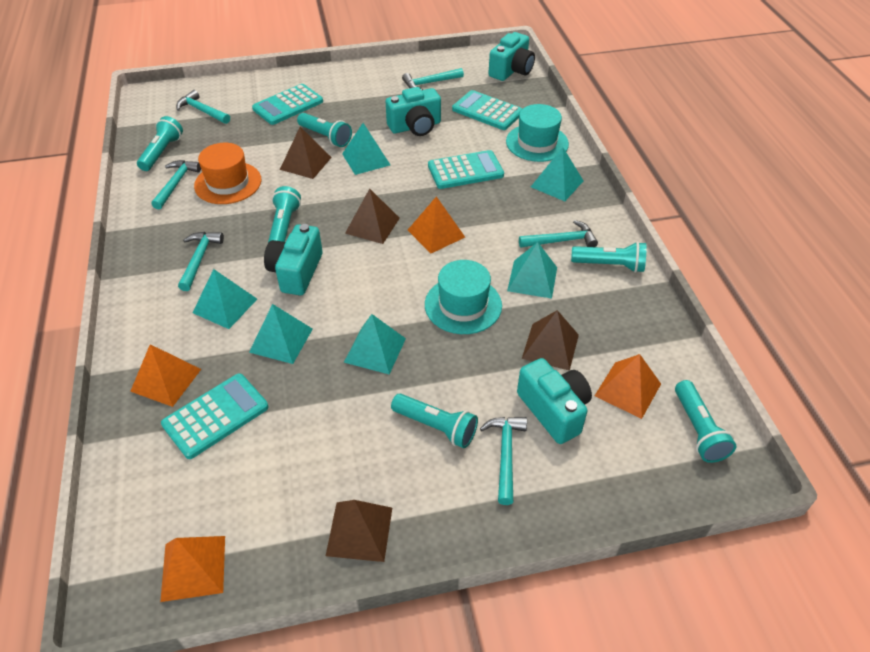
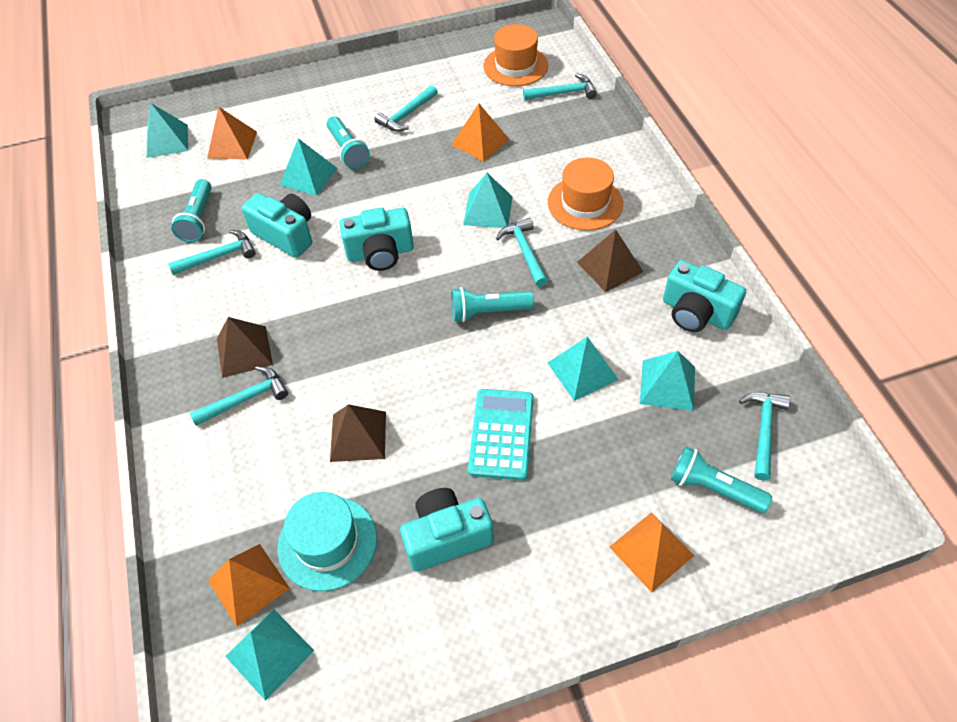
brown pyramid: 4 -> 3
orange hat: 1 -> 2
turquoise calculator: 4 -> 1
turquoise flashlight: 6 -> 4
turquoise hat: 2 -> 1

